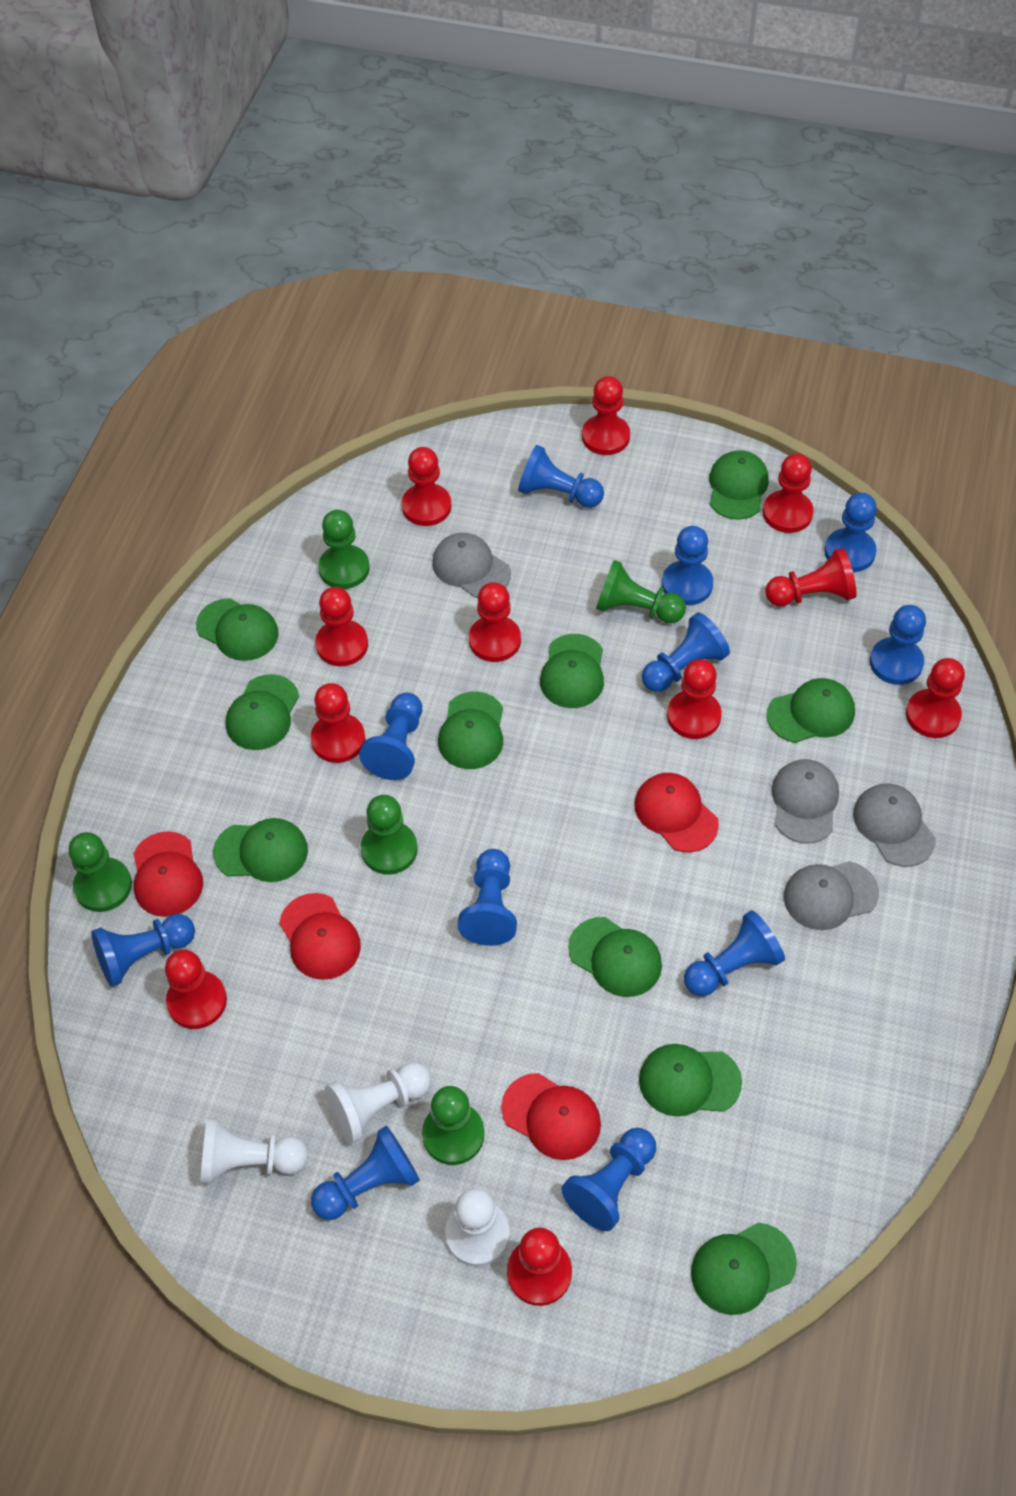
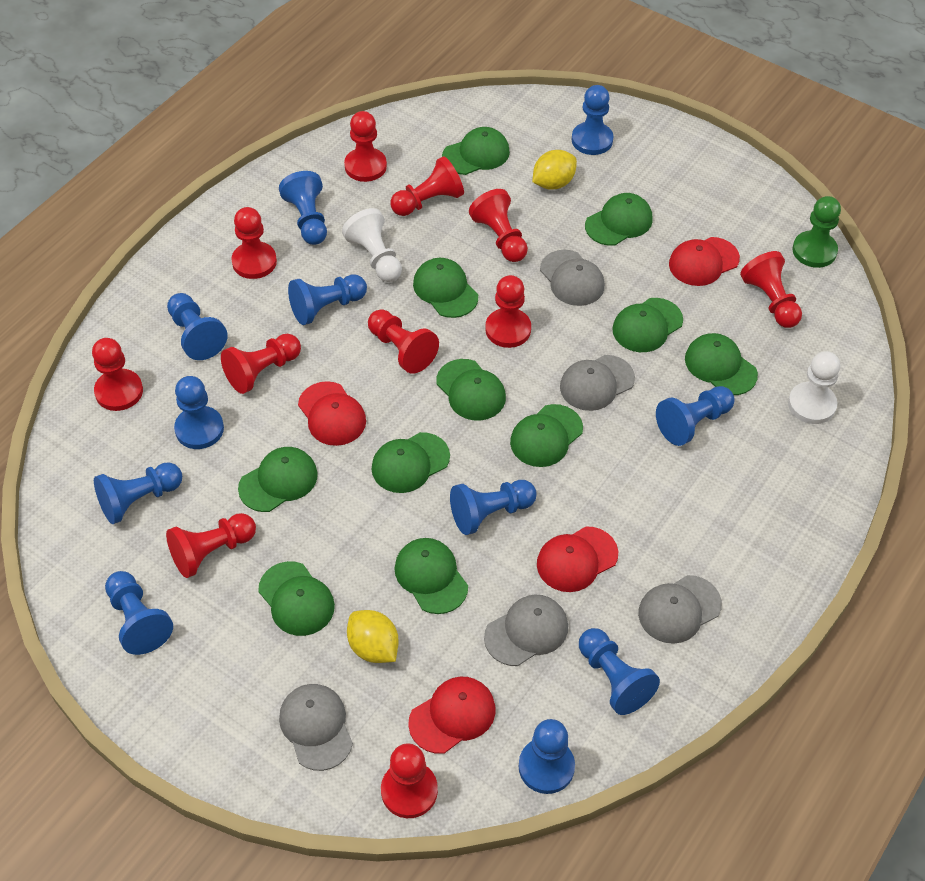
green cap: 10 -> 11
green pawn: 5 -> 1
grey cap: 4 -> 5
white pawn: 3 -> 2
yellow lemon: 0 -> 2

